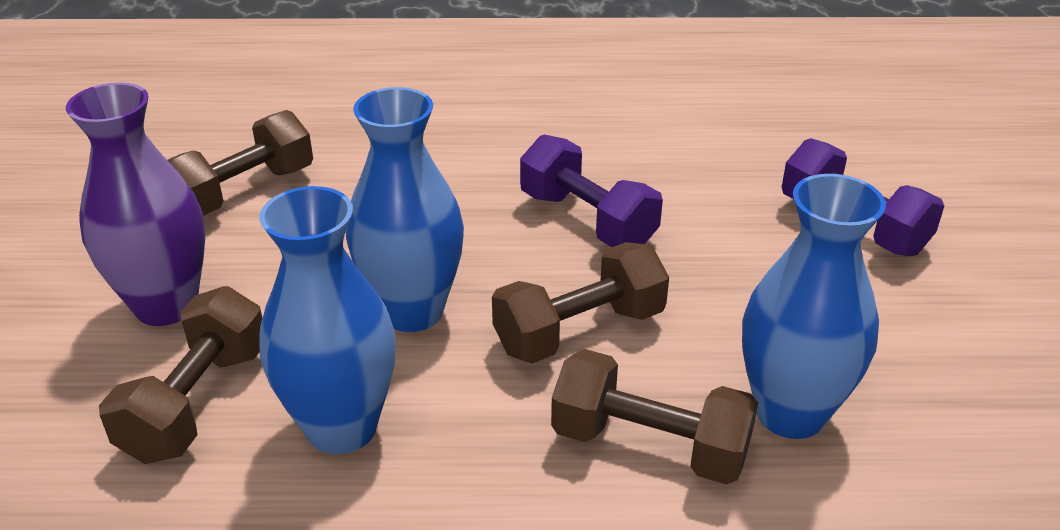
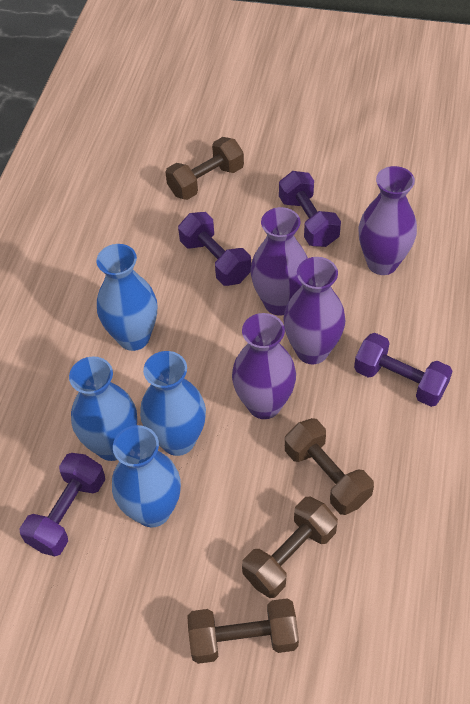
blue vase: 3 -> 4
purple dumbbell: 2 -> 4
purple vase: 1 -> 4

